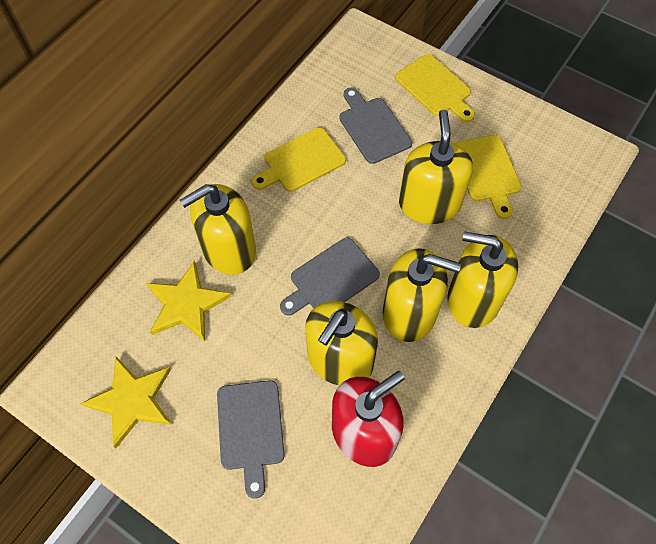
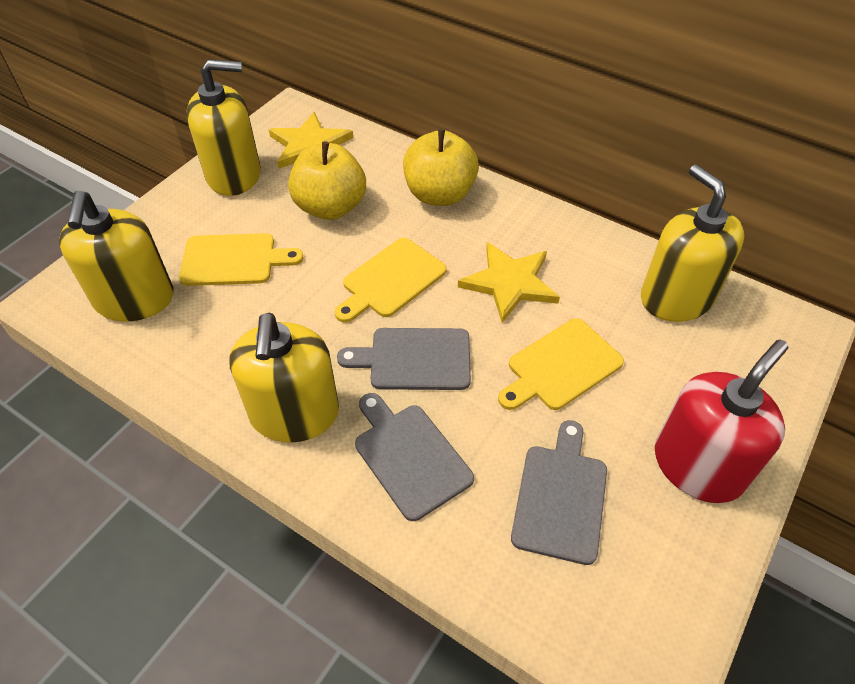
yellow apple: 0 -> 2
yellow soap dispenser: 5 -> 4

